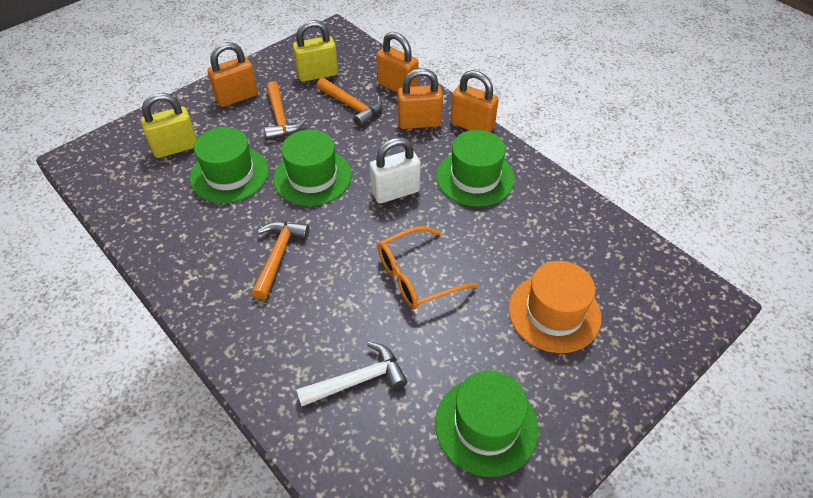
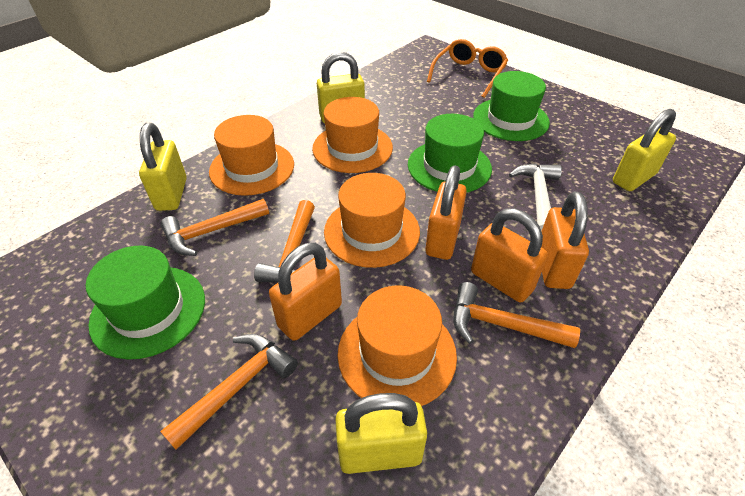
green hat: 4 -> 3
orange hammer: 3 -> 4
orange hat: 1 -> 4
white padlock: 1 -> 0
yellow padlock: 2 -> 4

